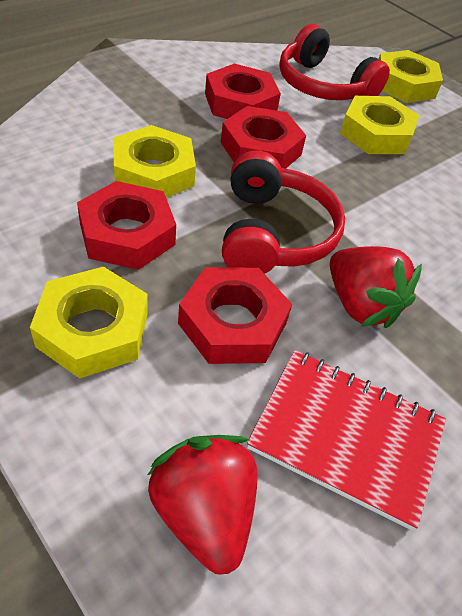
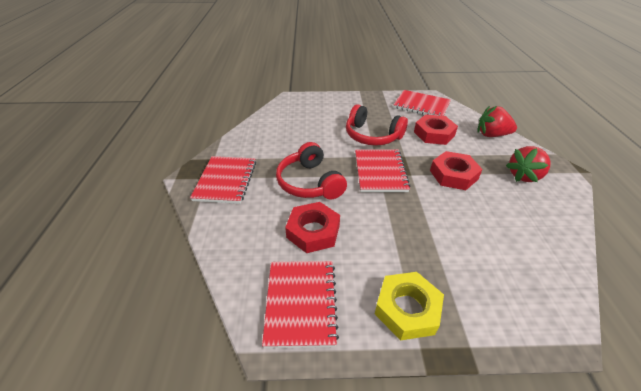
red notebook: 1 -> 4
red nut: 4 -> 3
yellow nut: 4 -> 1

